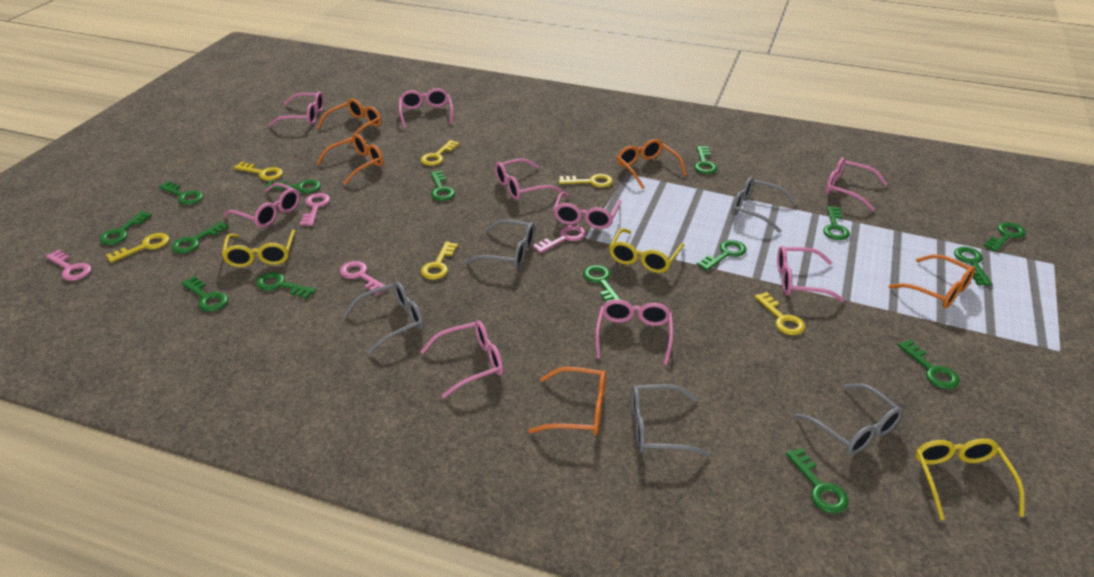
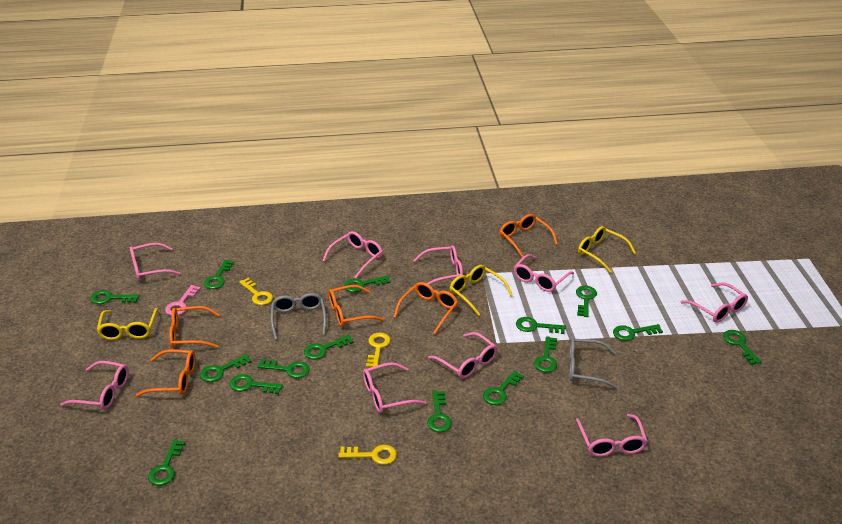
grey glasses: 5 -> 2
pink key: 4 -> 1
yellow key: 6 -> 3

